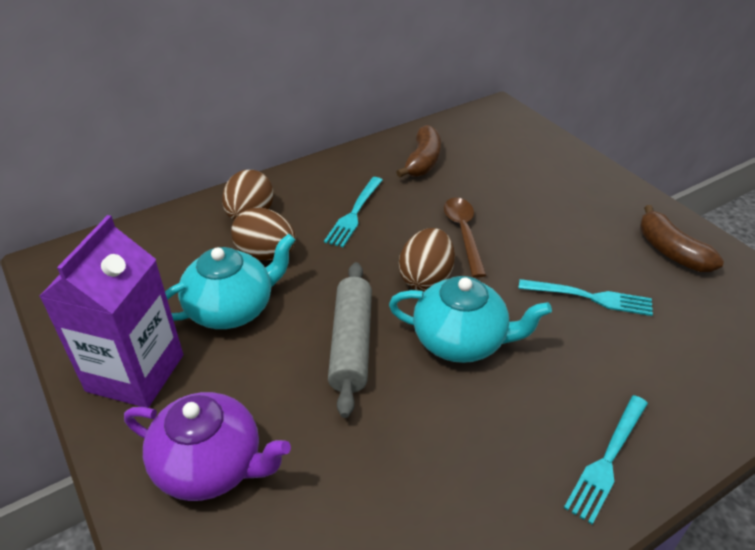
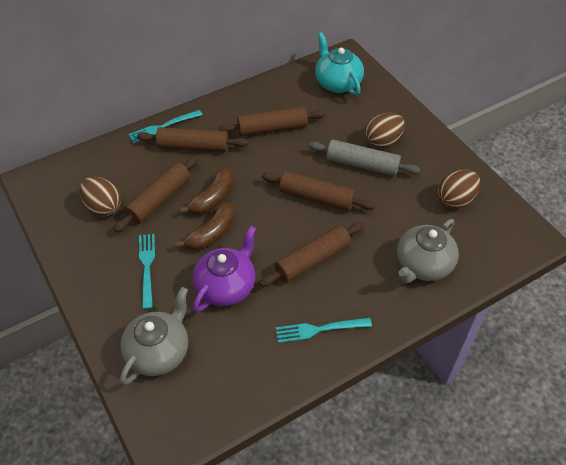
brown rolling pin: 0 -> 5
brown spoon: 1 -> 0
grey teapot: 0 -> 2
purple carton: 1 -> 0
turquoise teapot: 2 -> 1

